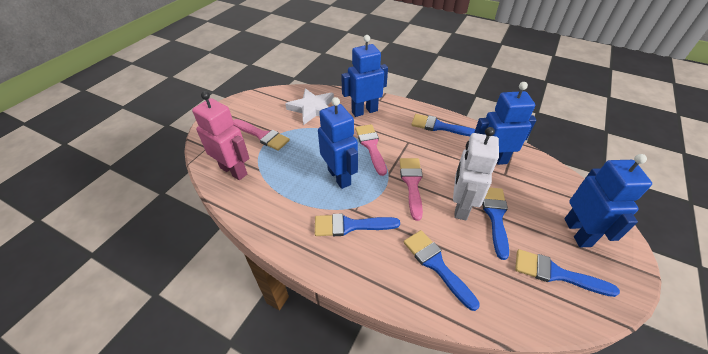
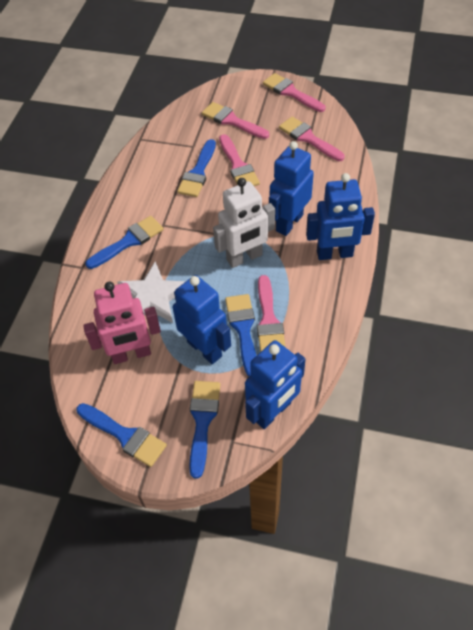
pink brush: 3 -> 5

